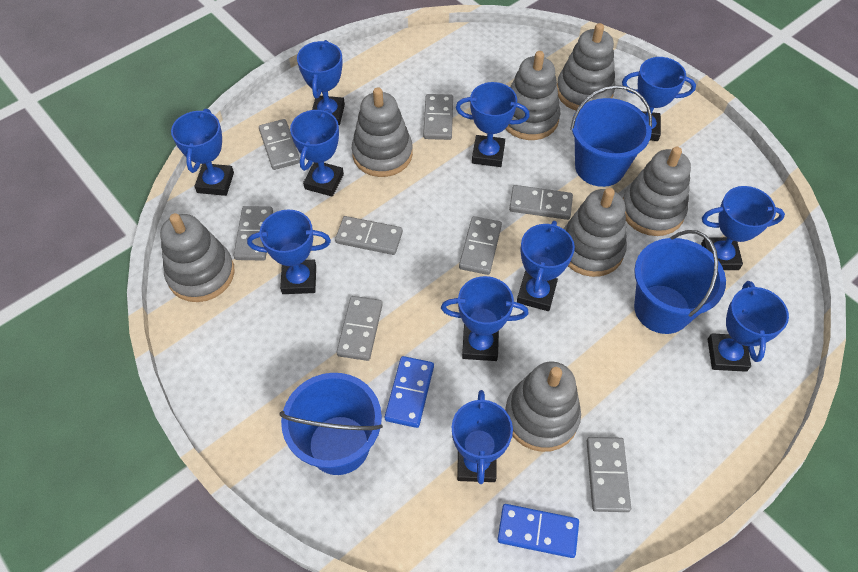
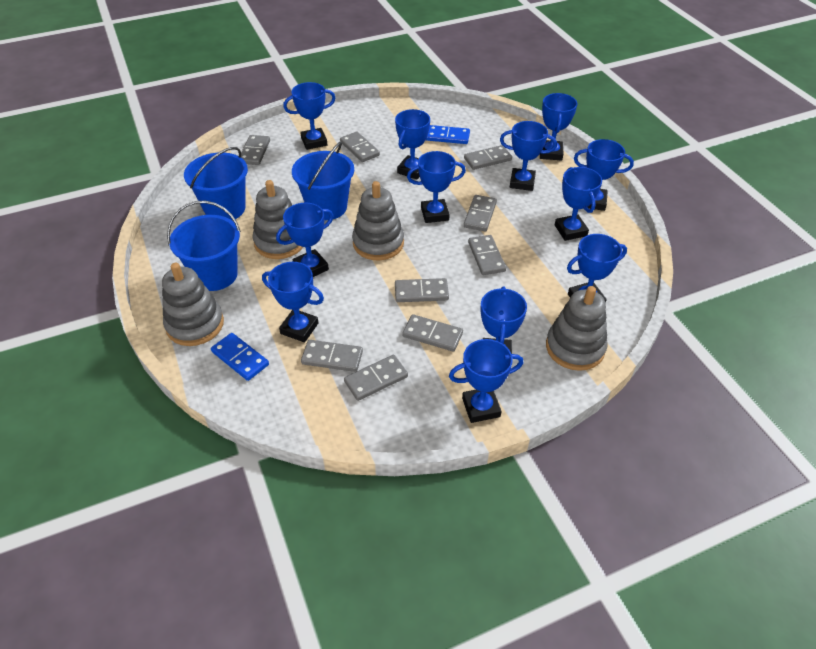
blue trophy: 11 -> 12
grey domino: 8 -> 9
grey stacking toy: 7 -> 4

